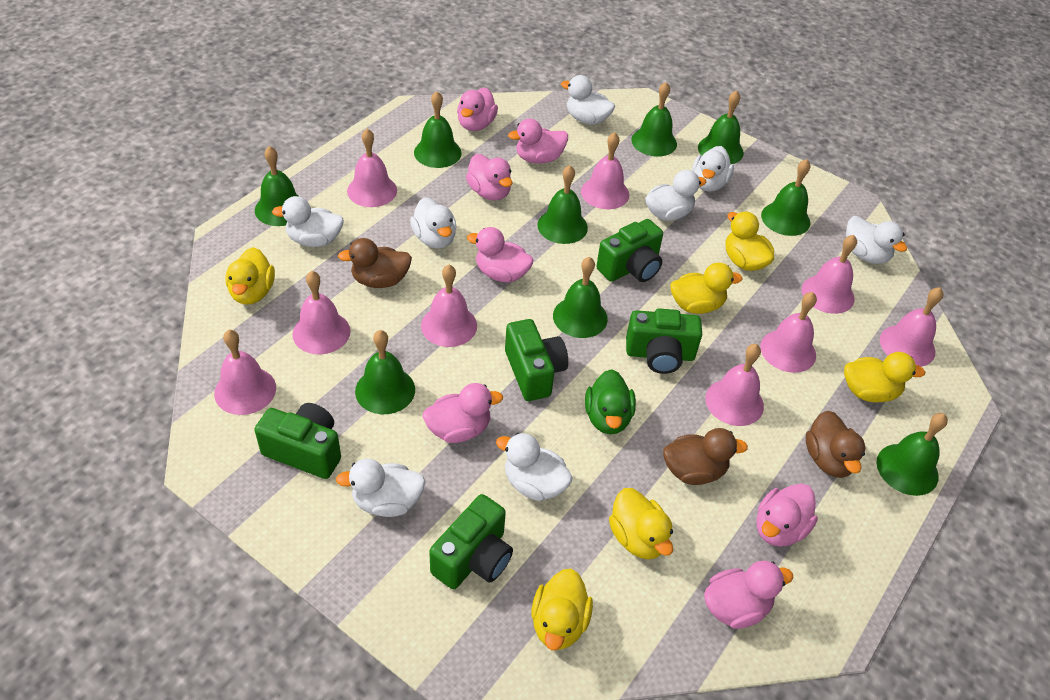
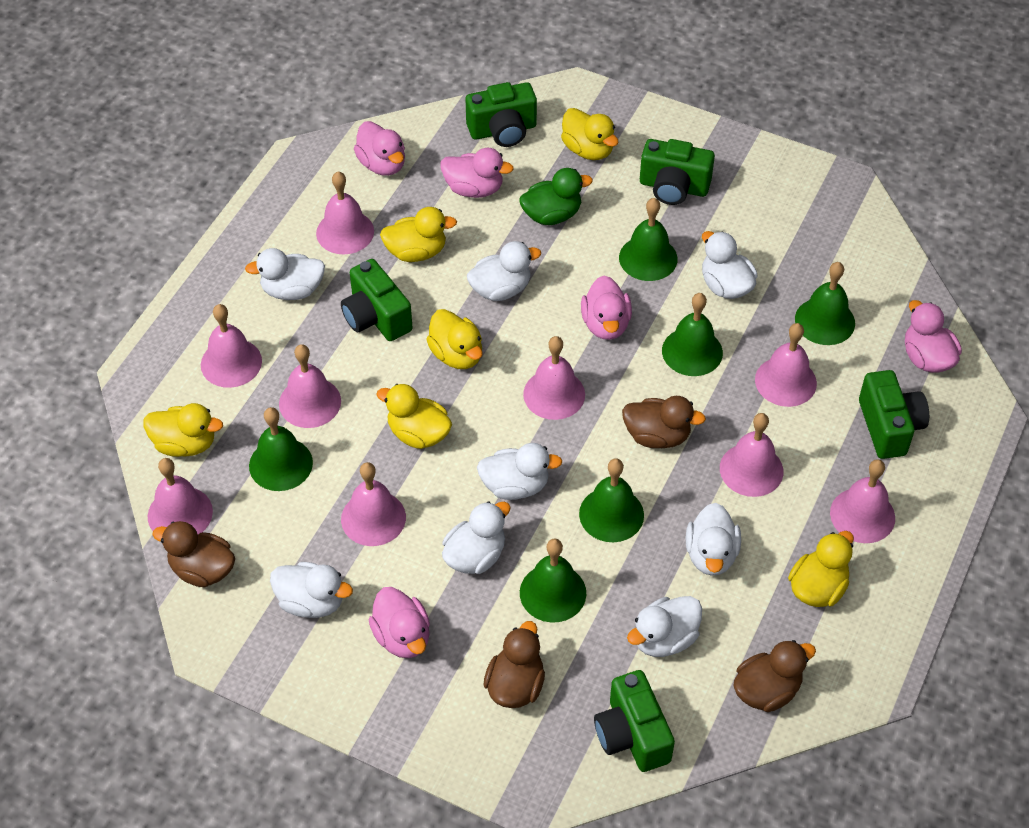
brown duck: 3 -> 4
green bell: 9 -> 6
pink duck: 7 -> 5

